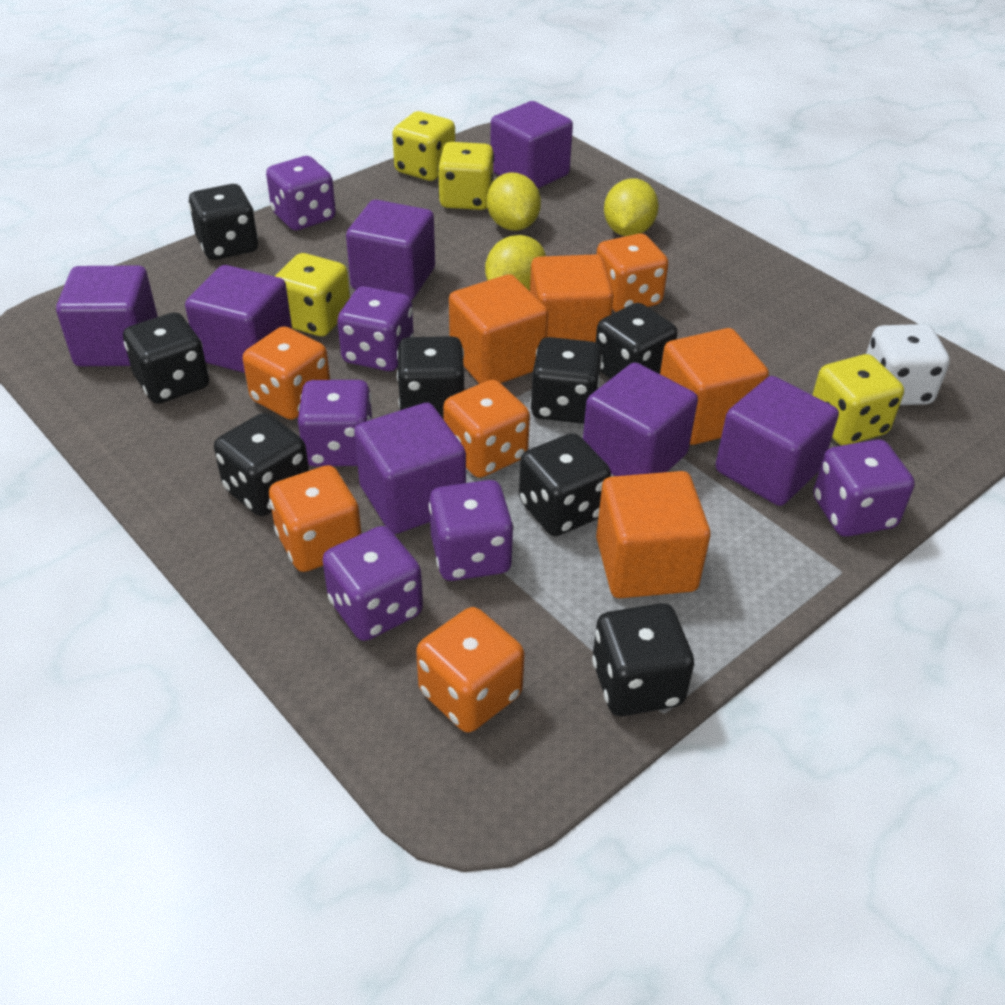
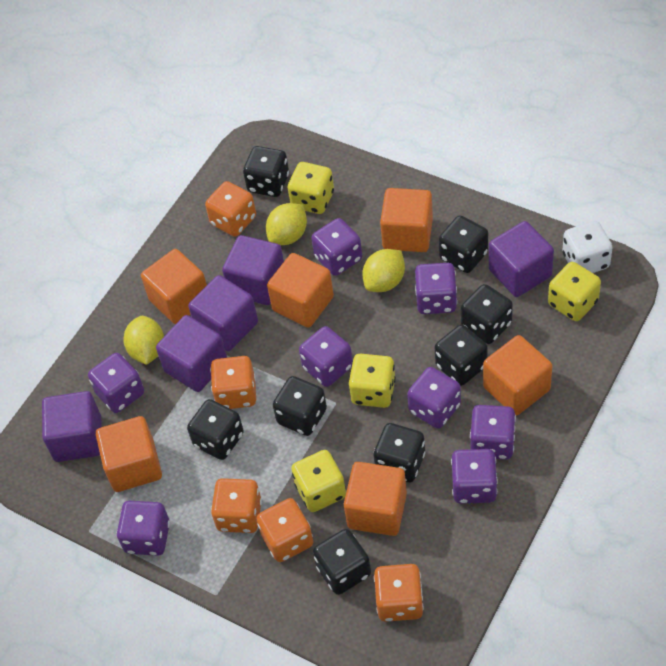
orange cube: 4 -> 6
purple cube: 7 -> 5
purple dice: 6 -> 8

